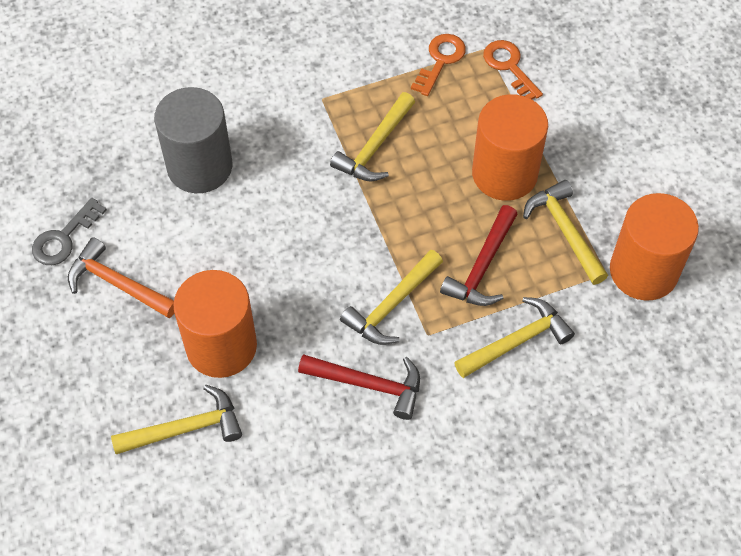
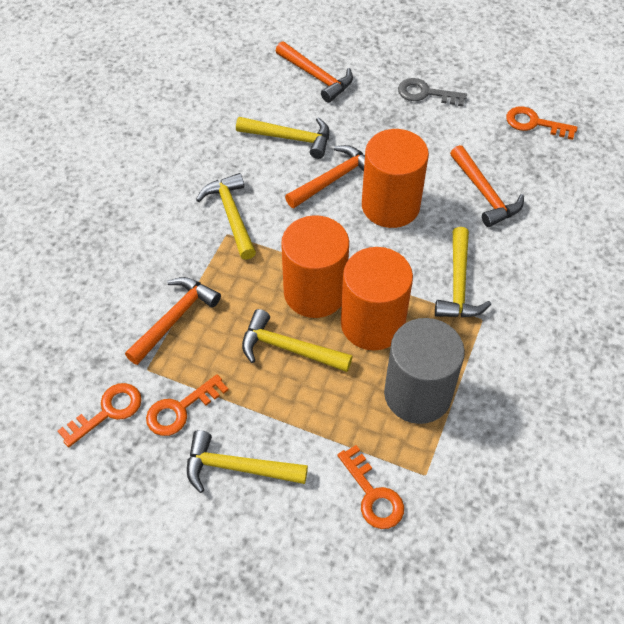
orange hammer: 1 -> 4
orange key: 2 -> 4
red hammer: 2 -> 0

